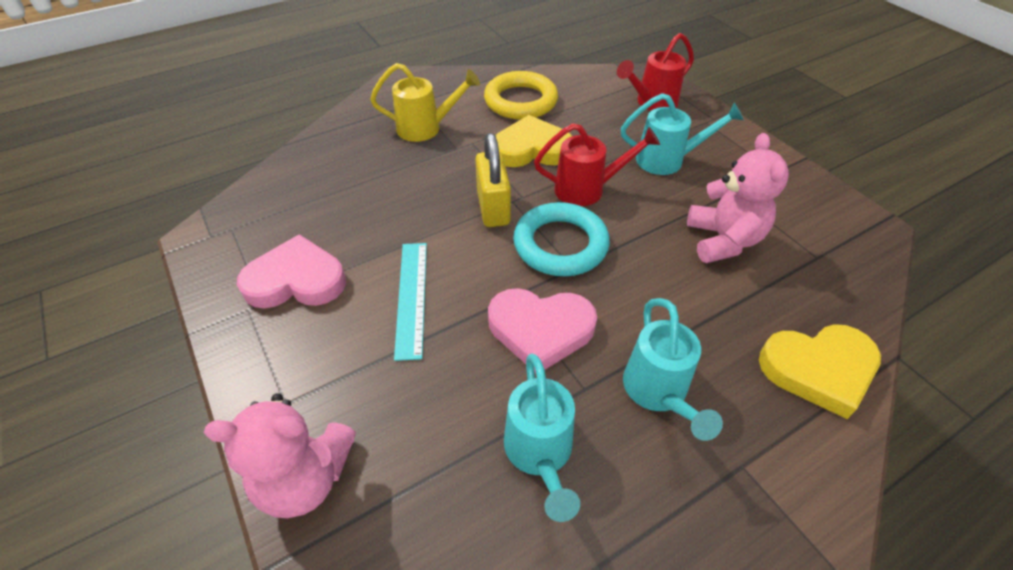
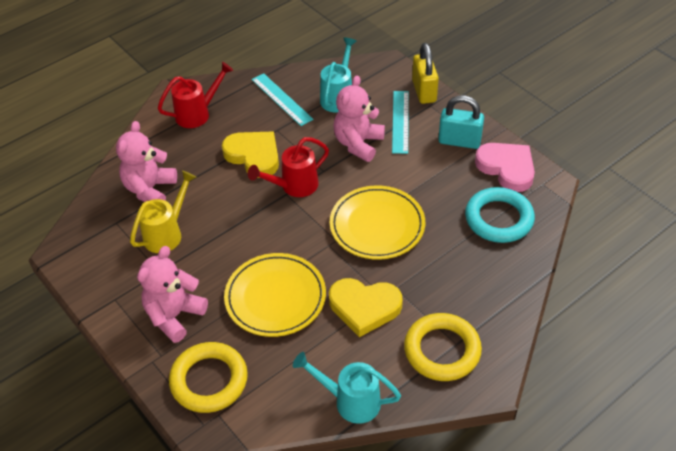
pink heart: 2 -> 1
pink teddy bear: 2 -> 3
turquoise padlock: 0 -> 1
turquoise ruler: 1 -> 2
turquoise watering can: 3 -> 2
yellow plate: 0 -> 2
yellow ring: 1 -> 2

